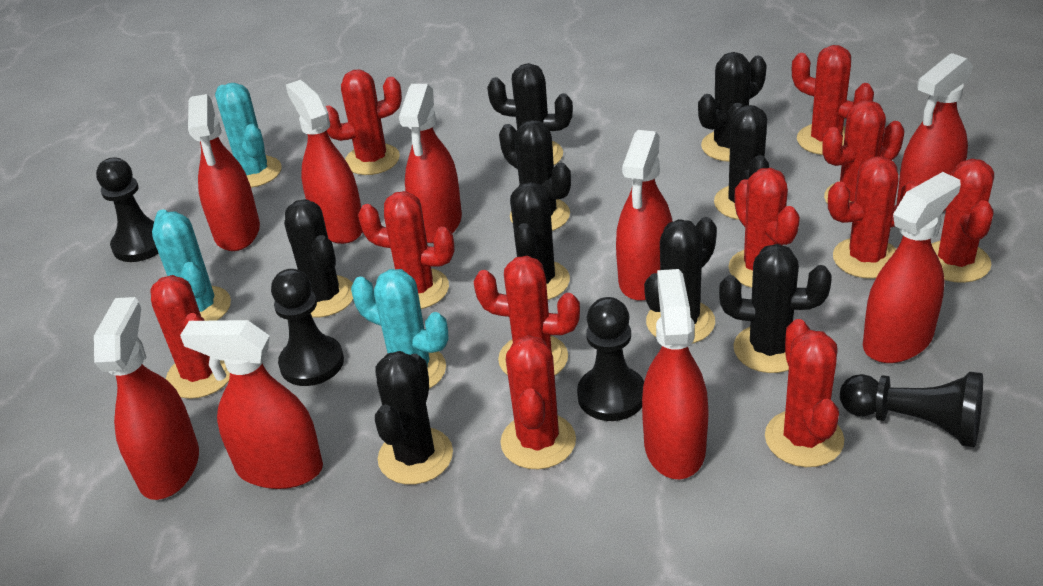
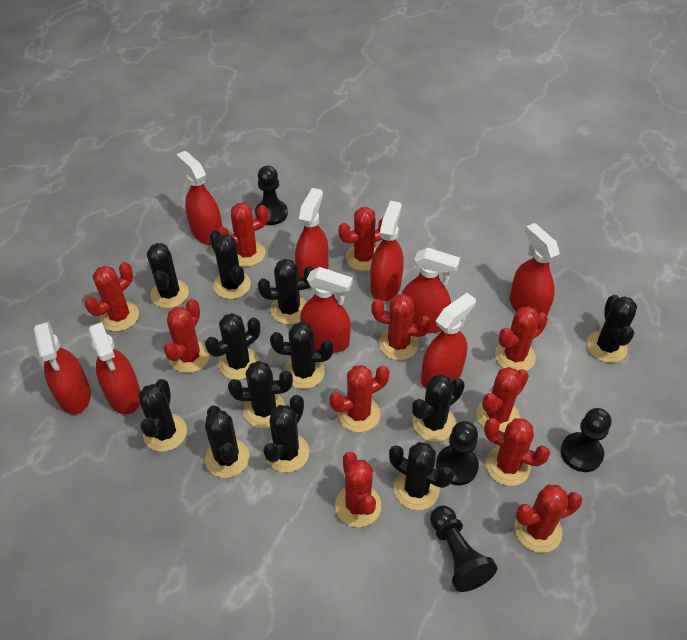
black cactus: 9 -> 12
turquoise cactus: 3 -> 0

